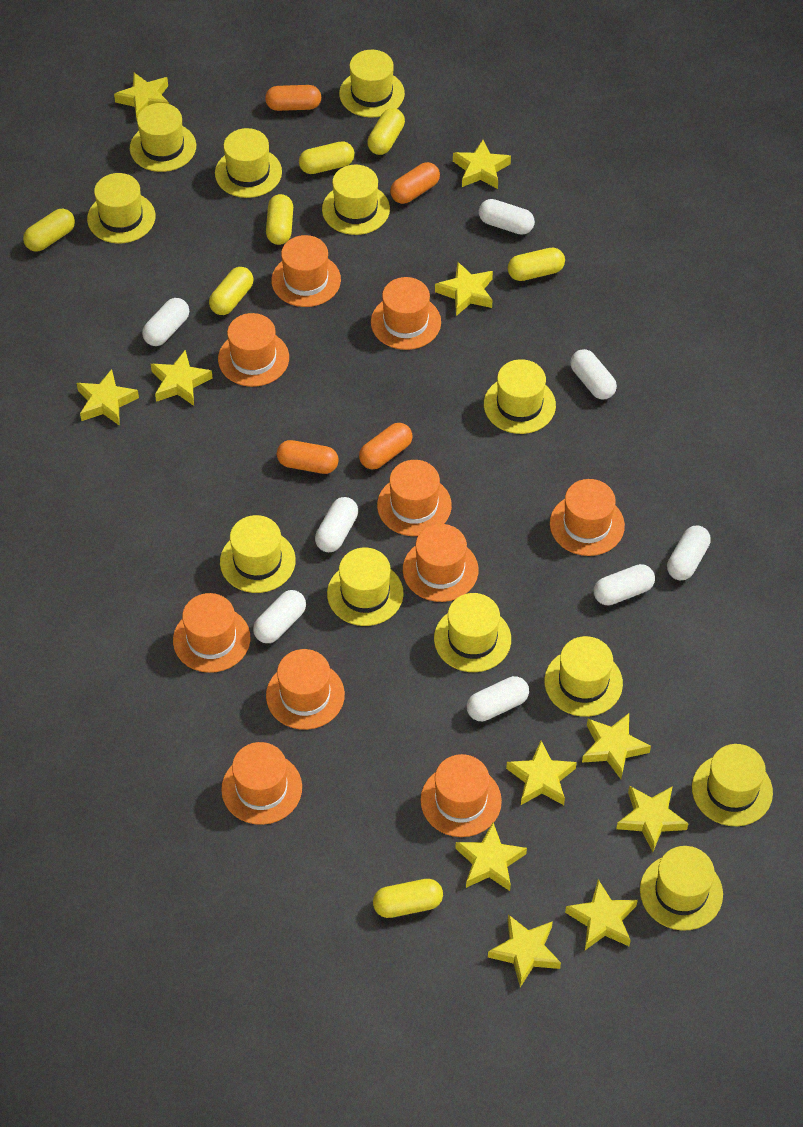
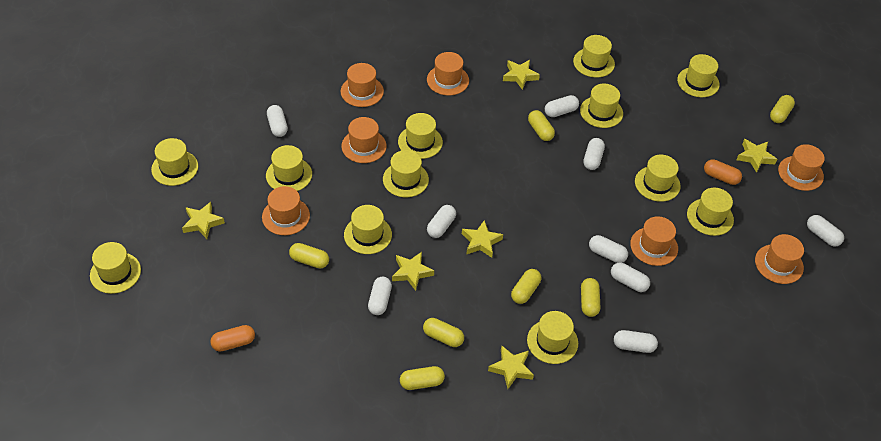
orange capsule: 4 -> 2
orange hat: 10 -> 7
white capsule: 8 -> 9
yellow star: 11 -> 6

